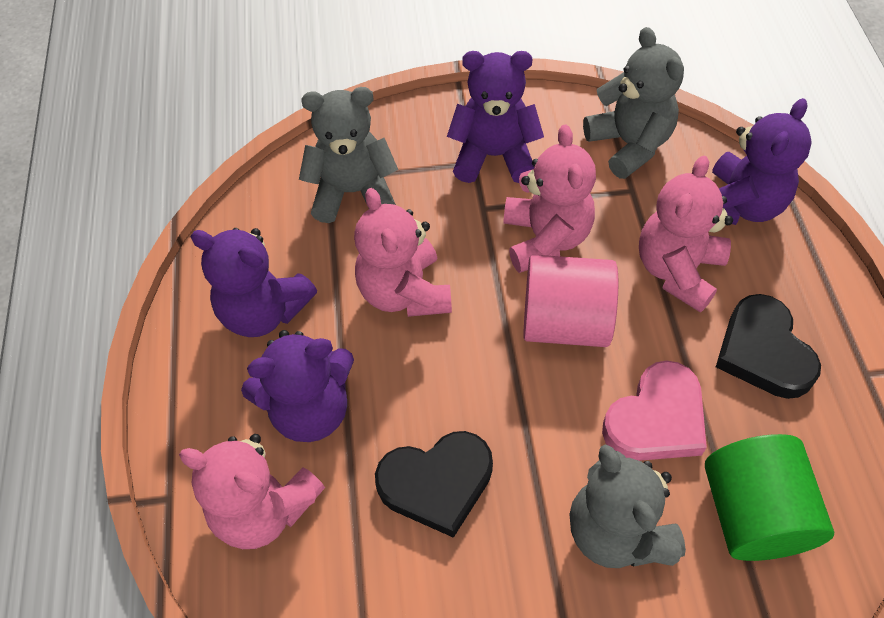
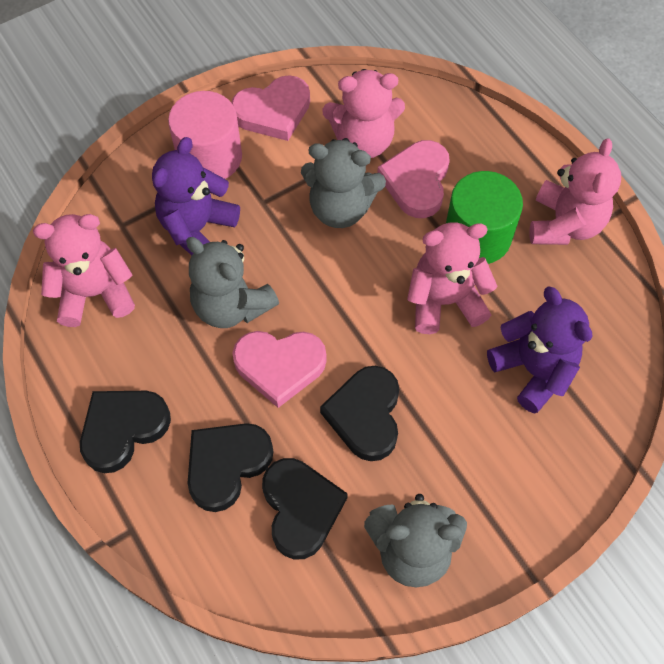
black heart: 2 -> 4
pink heart: 1 -> 3
purple teddy bear: 4 -> 2

